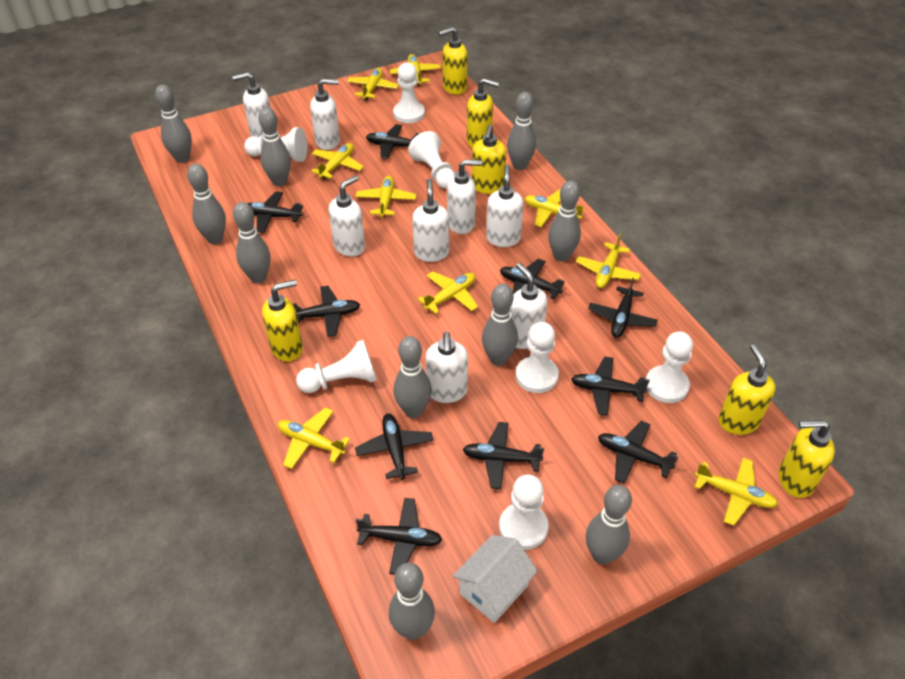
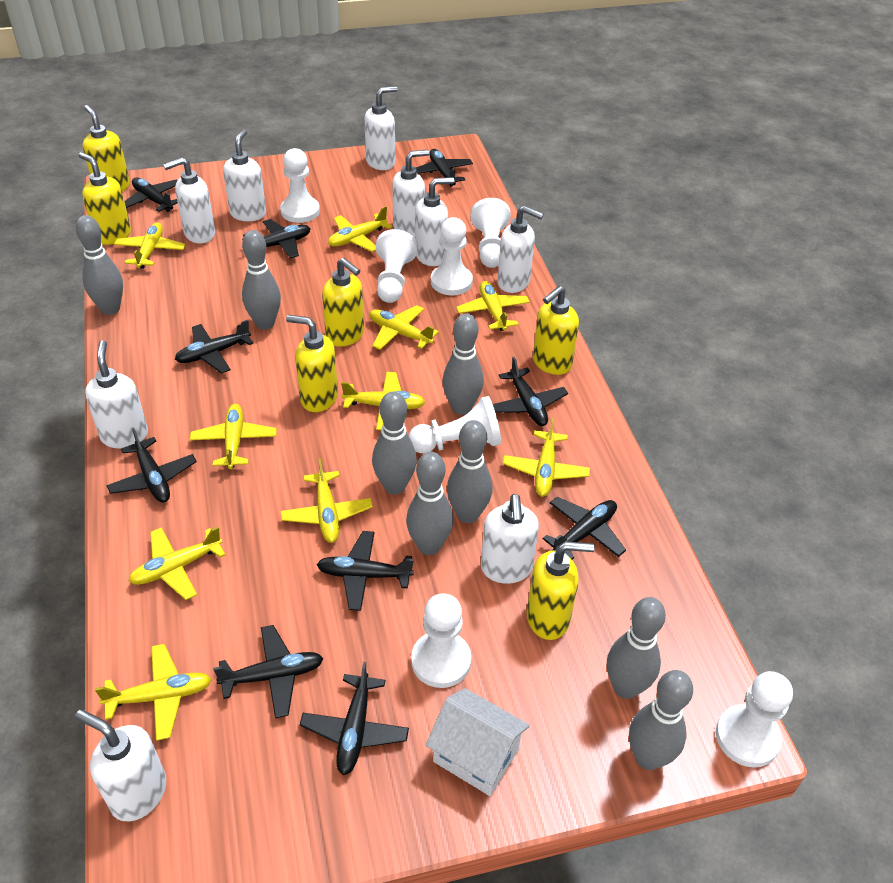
grey bowling pin: 10 -> 8
white soap dispenser: 8 -> 9
yellow plane: 9 -> 10

